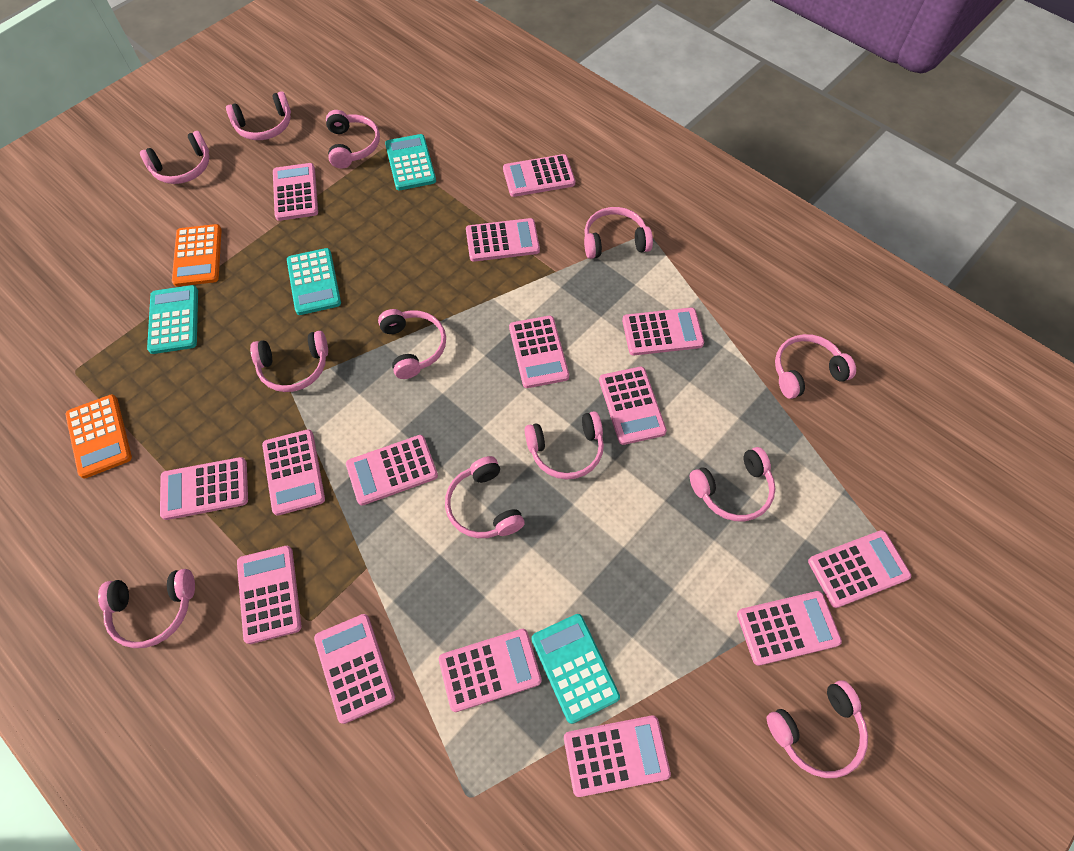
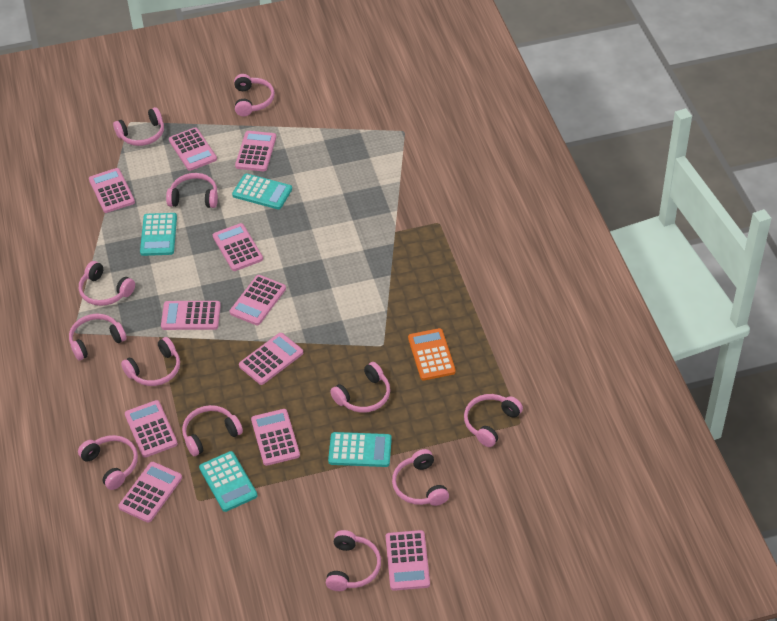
orange calculator: 2 -> 1
pink calculator: 15 -> 11

